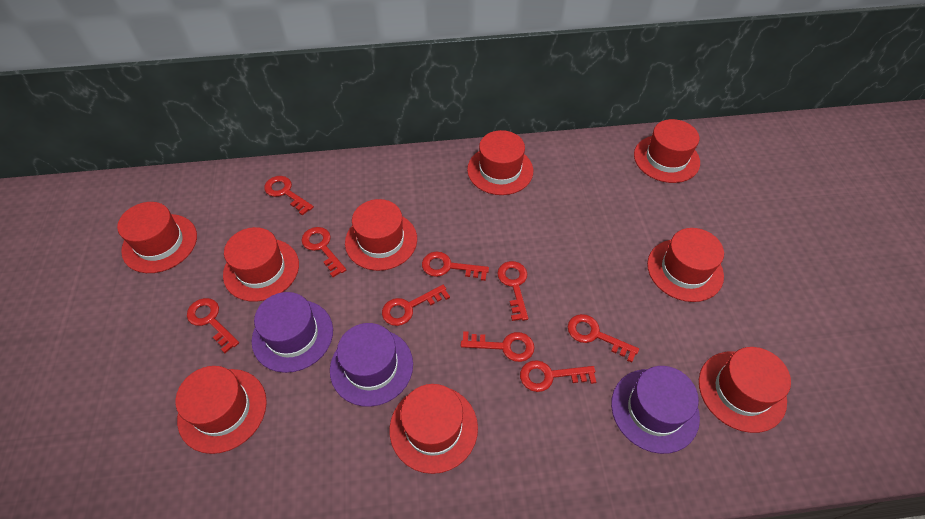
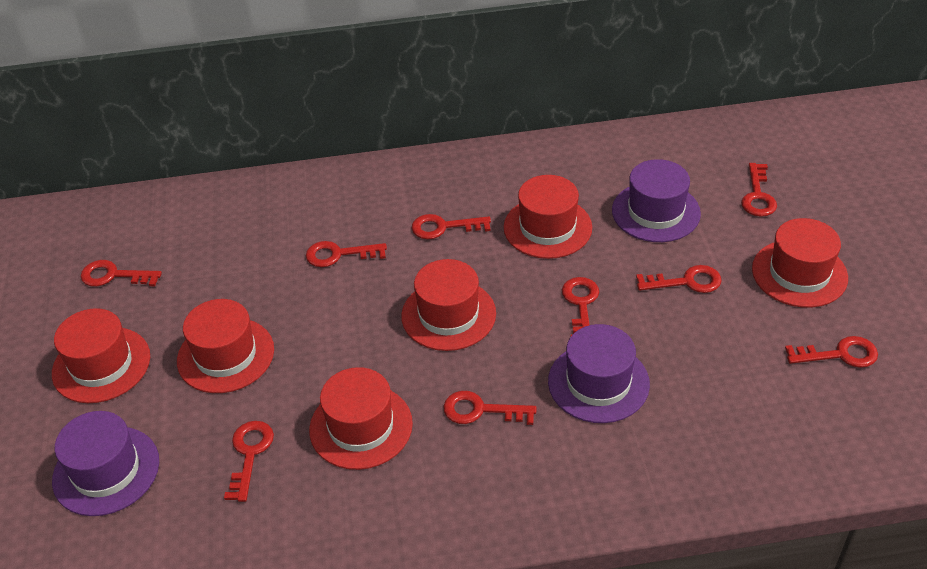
red hat: 9 -> 6

